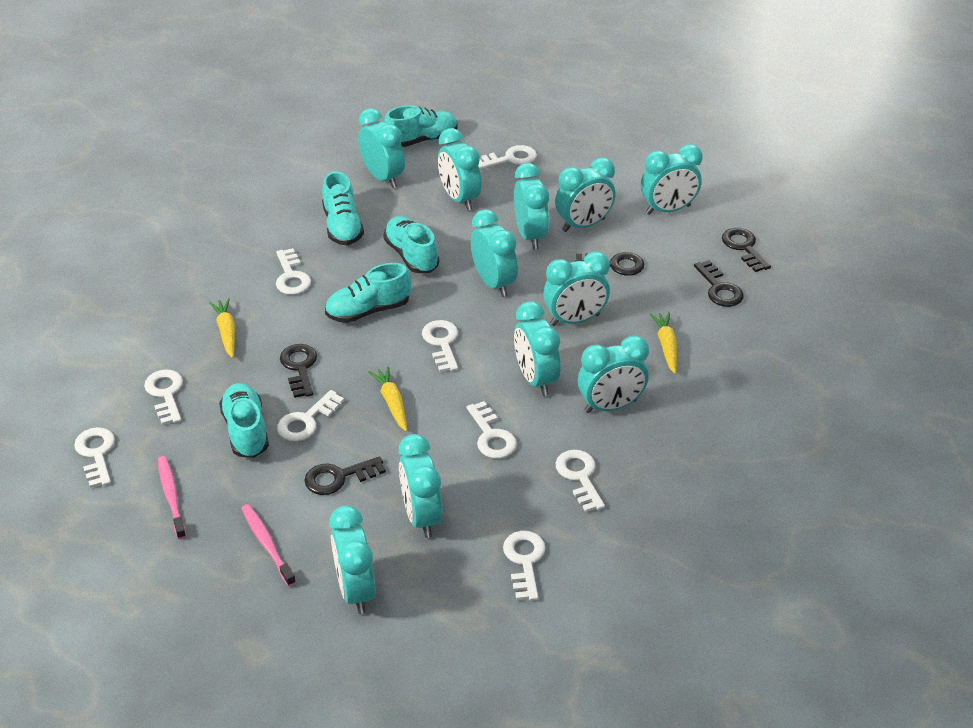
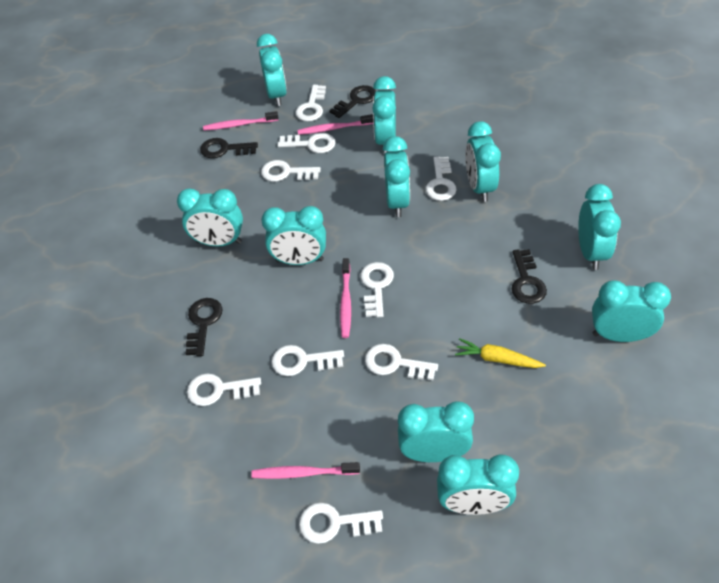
black key: 5 -> 4
pink toothbrush: 2 -> 4
turquoise clock: 11 -> 10
turquoise shoe: 5 -> 0
yellow carrot: 3 -> 1

